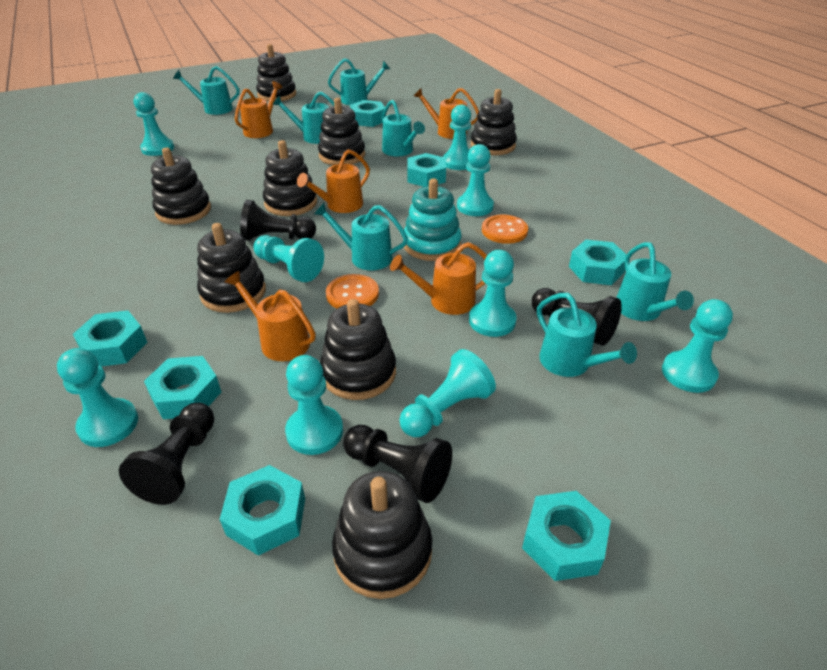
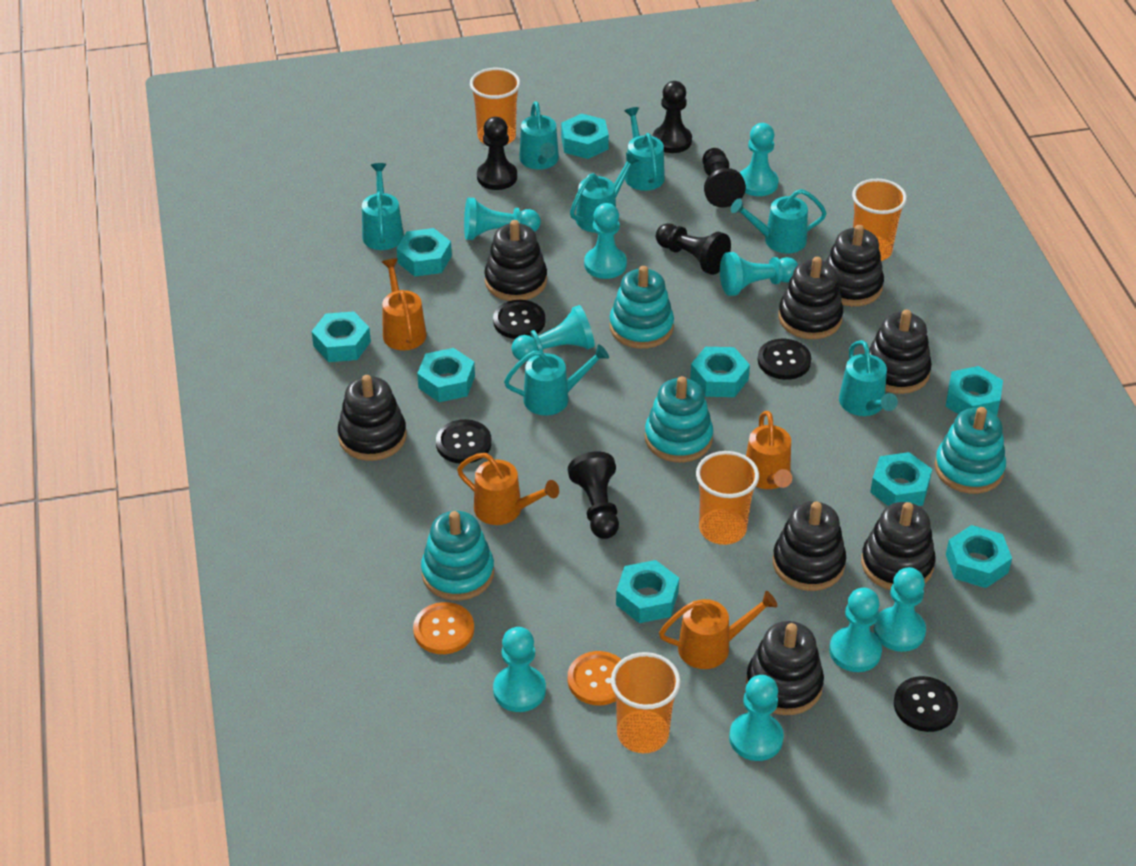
black button: 0 -> 4
black pawn: 4 -> 5
orange cup: 0 -> 4
orange watering can: 5 -> 4
turquoise nut: 7 -> 9
turquoise stacking toy: 1 -> 4

